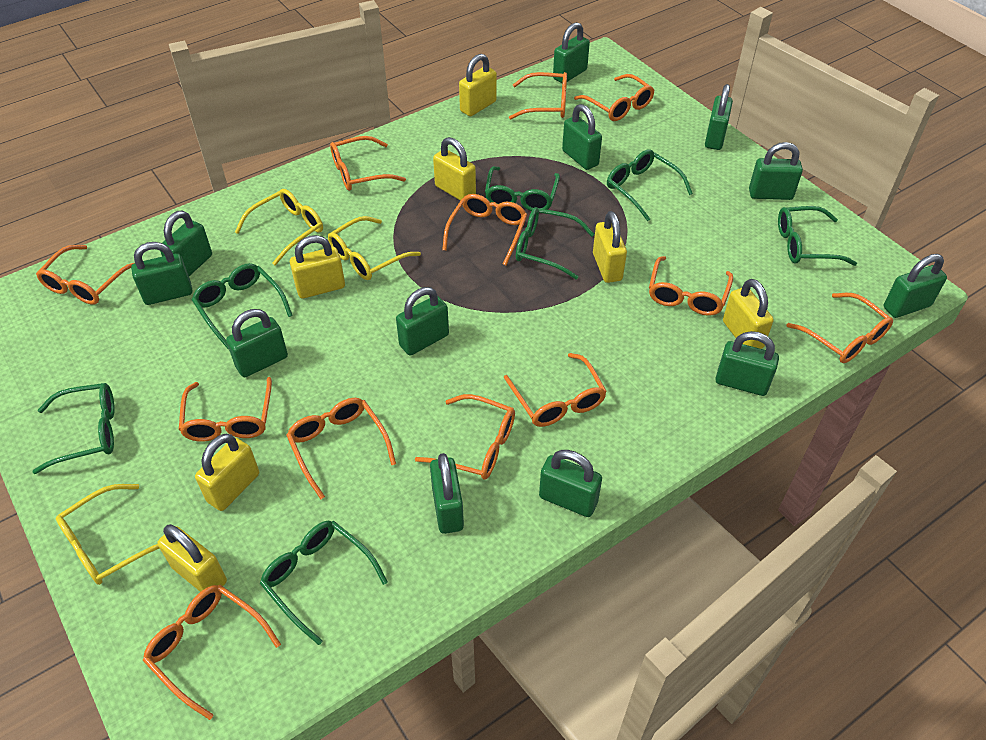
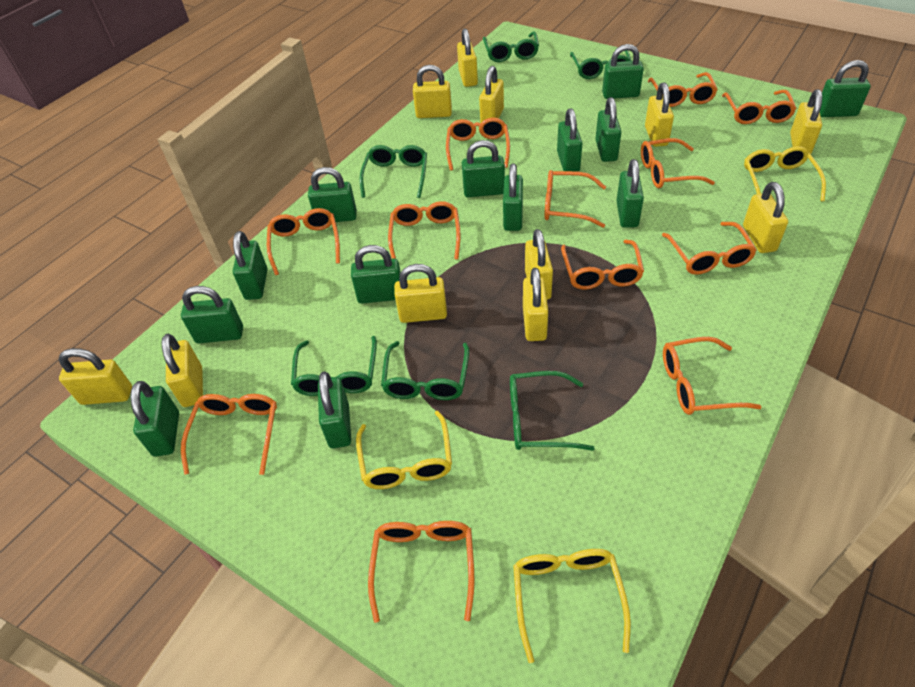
green glasses: 7 -> 6
green padlock: 12 -> 13
yellow padlock: 7 -> 11

